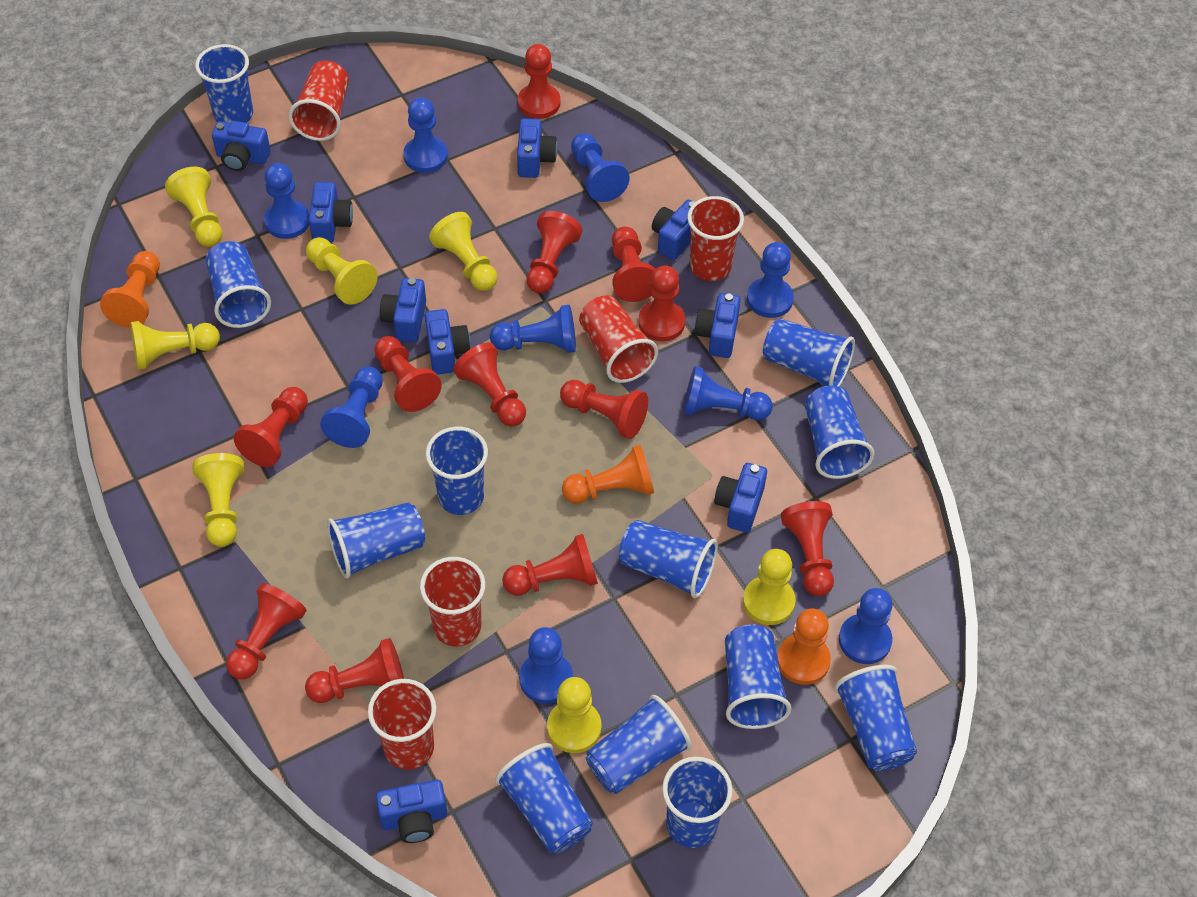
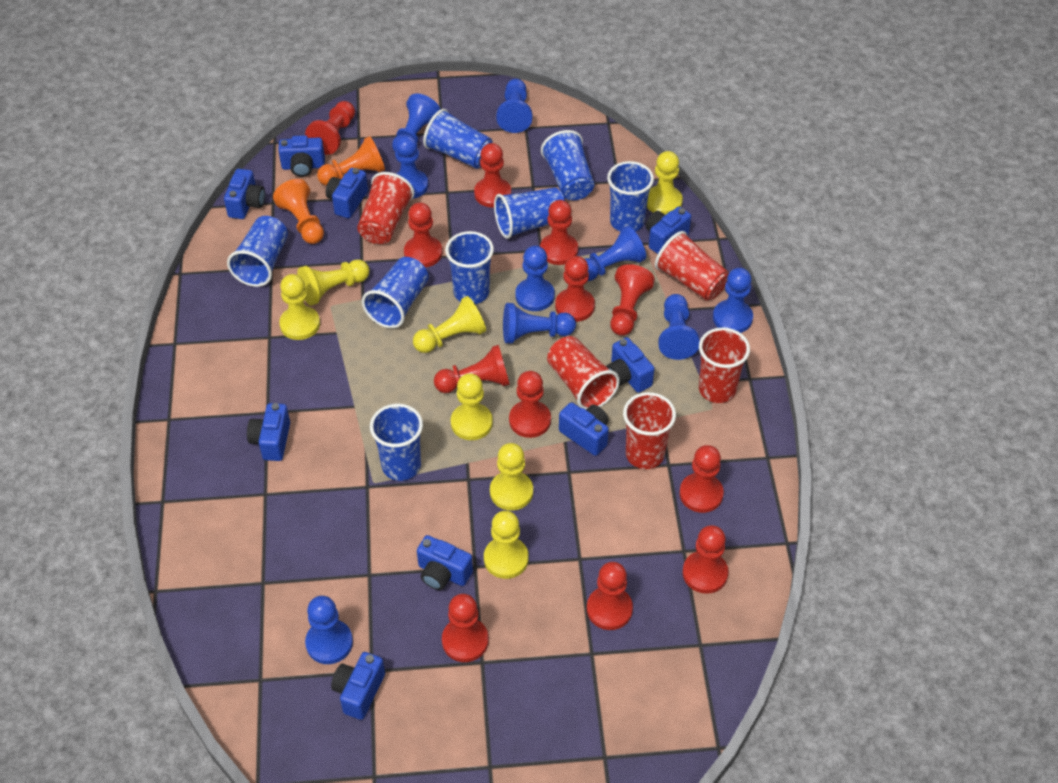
blue cup: 12 -> 8
orange pawn: 3 -> 2

